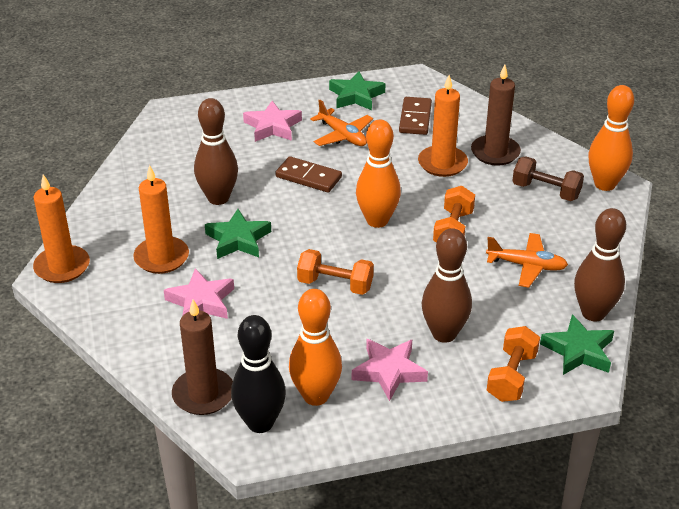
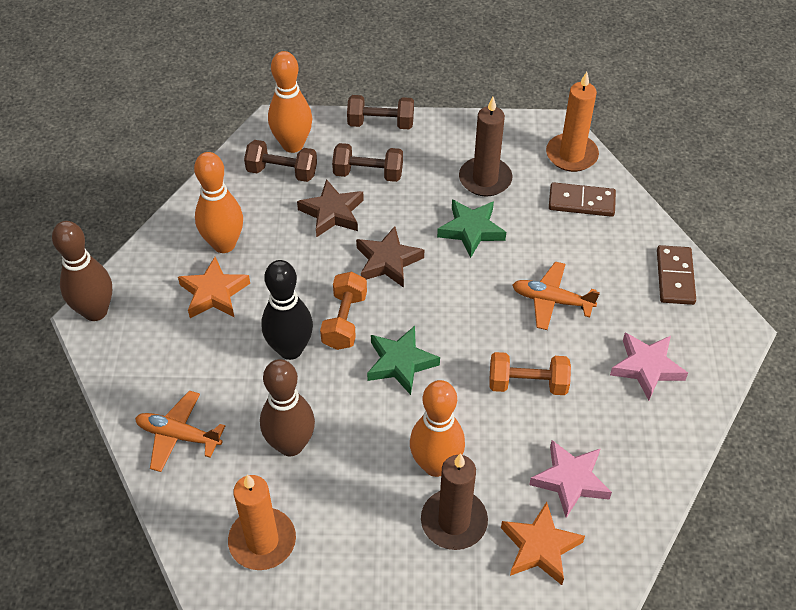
brown bowling pin: 3 -> 2
brown dumbbell: 1 -> 3
brown star: 0 -> 2
green star: 3 -> 2
orange candle: 3 -> 2
orange dumbbell: 3 -> 2
orange star: 0 -> 2
pink star: 3 -> 2

